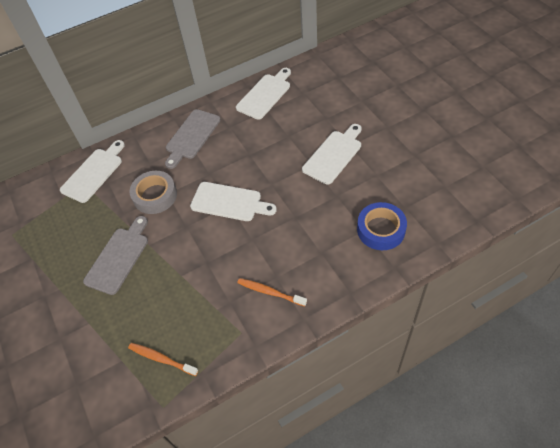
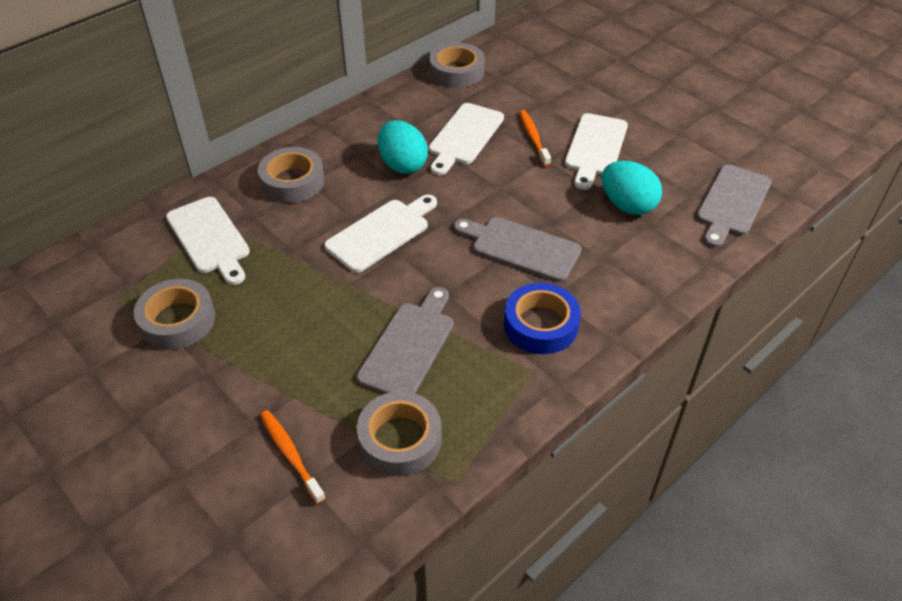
grey cutting board: 2 -> 3
grey tape: 1 -> 4
turquoise egg: 0 -> 2

